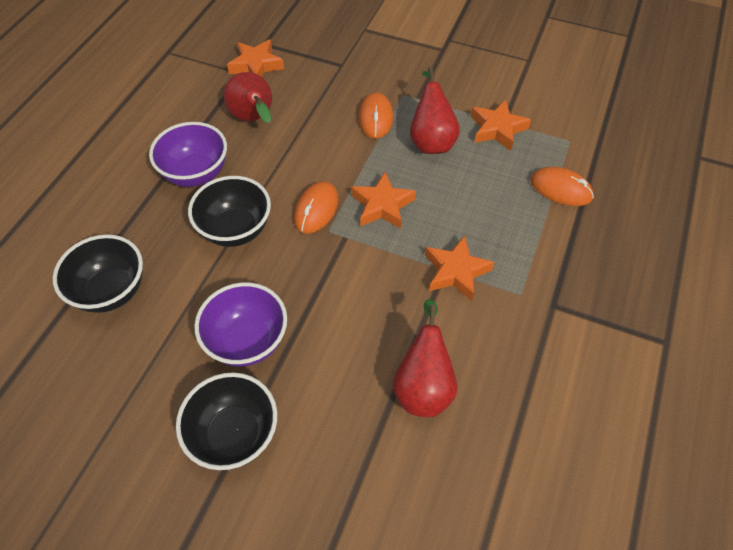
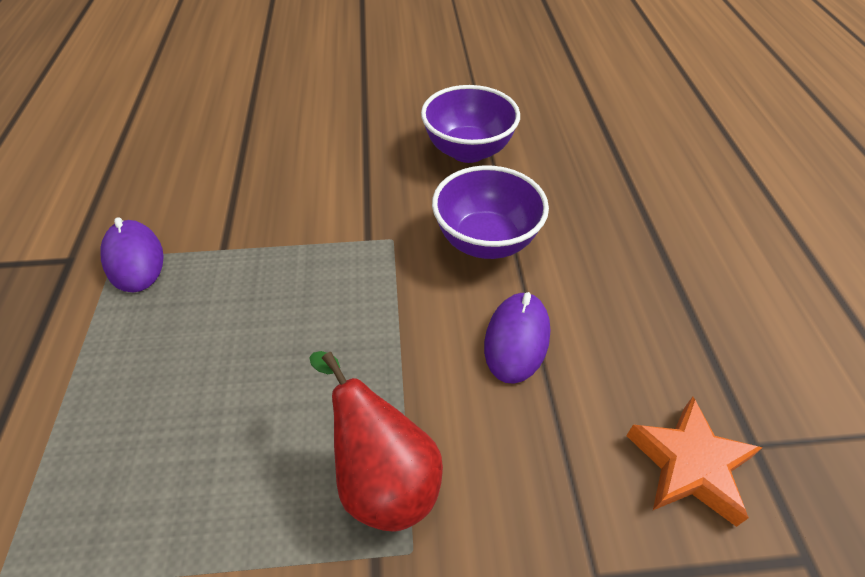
black bowl: 3 -> 0
orange mouse: 3 -> 0
orange star: 4 -> 1
purple mouse: 0 -> 2
red pear: 3 -> 1

